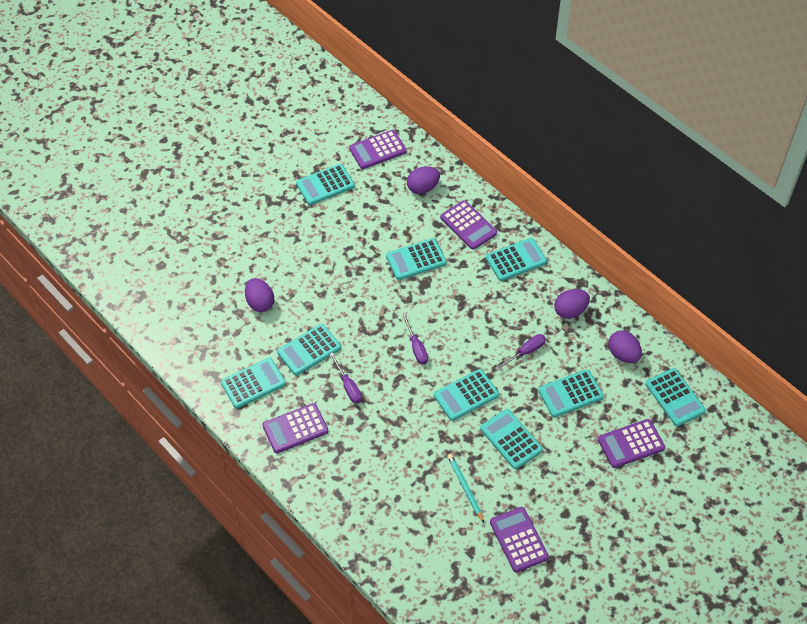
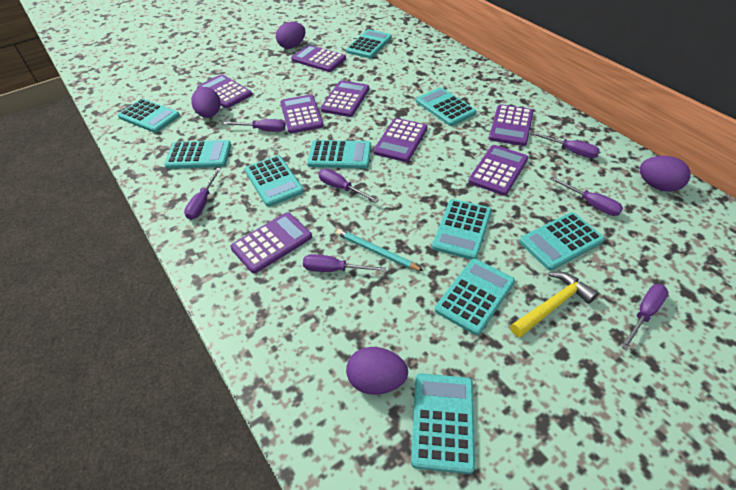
purple calculator: 5 -> 8
purple screwdriver: 3 -> 7
turquoise calculator: 9 -> 10
yellow hammer: 0 -> 1

